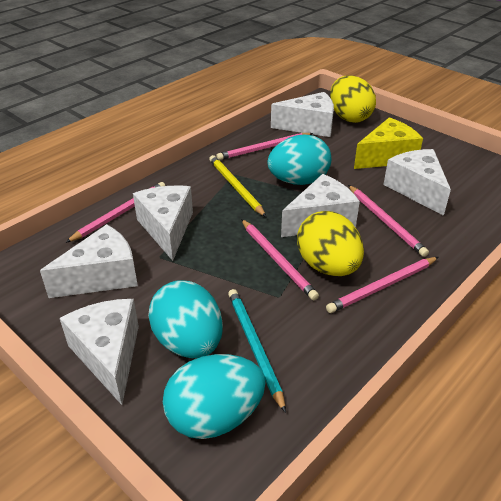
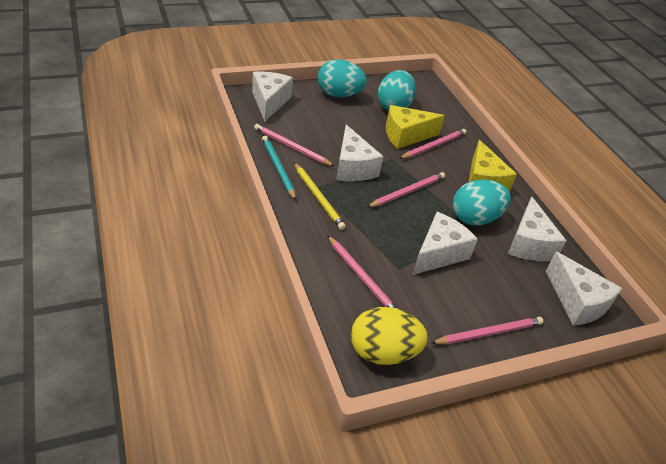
white cheese: 6 -> 5
yellow cheese: 1 -> 2
yellow egg: 2 -> 1

